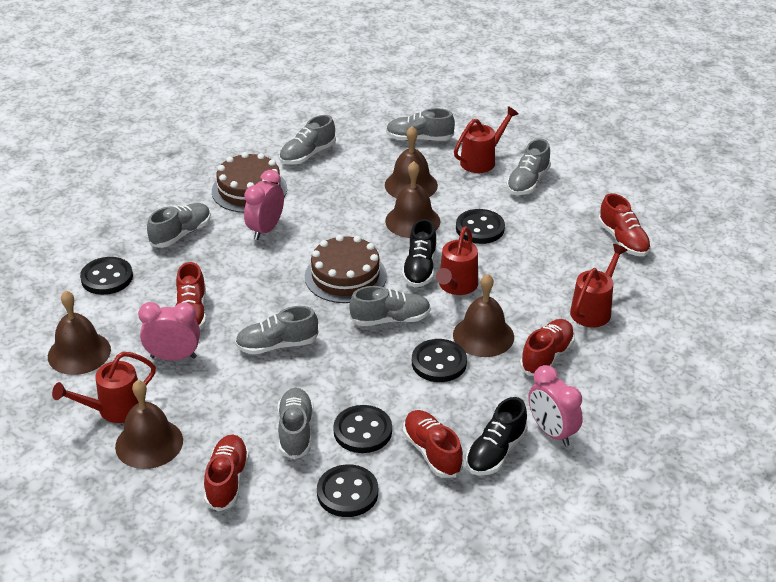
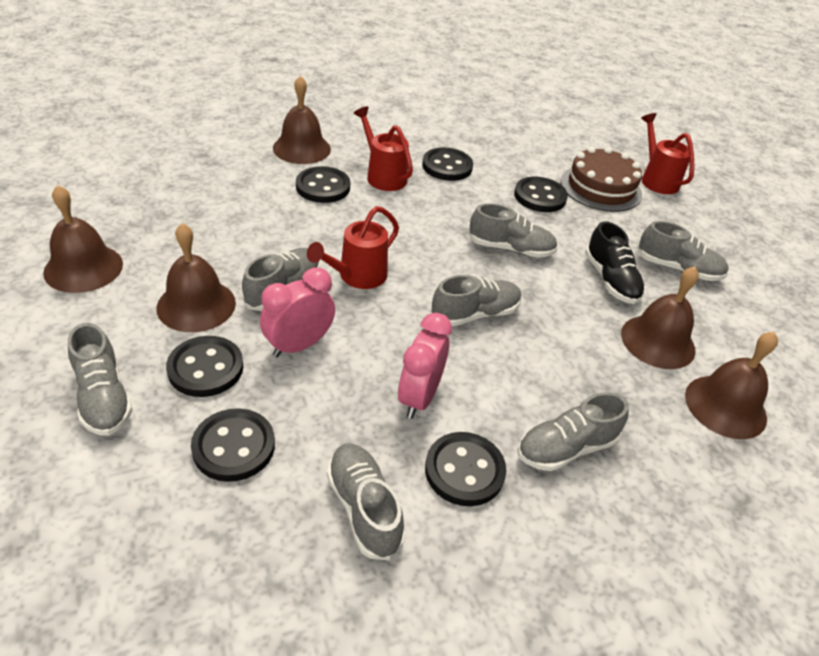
black button: 5 -> 6
black shoe: 2 -> 1
brown cake: 2 -> 1
pink clock: 3 -> 2
red shoe: 5 -> 0
red watering can: 4 -> 3

